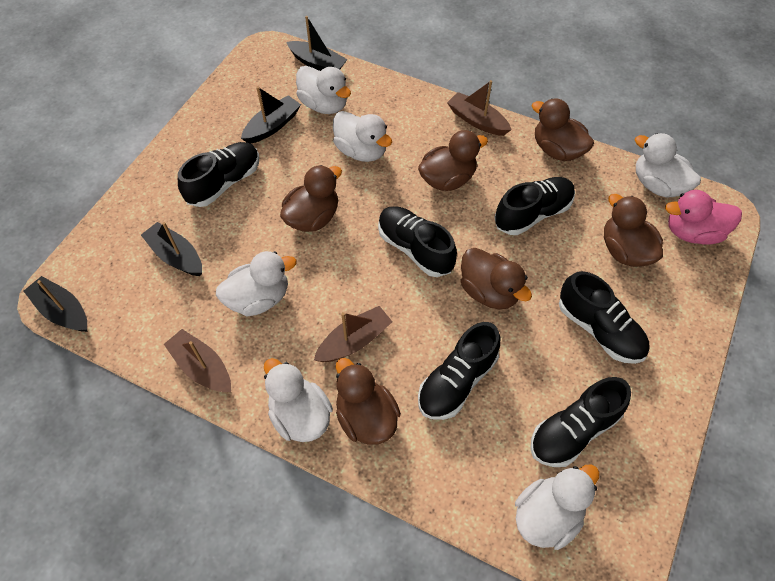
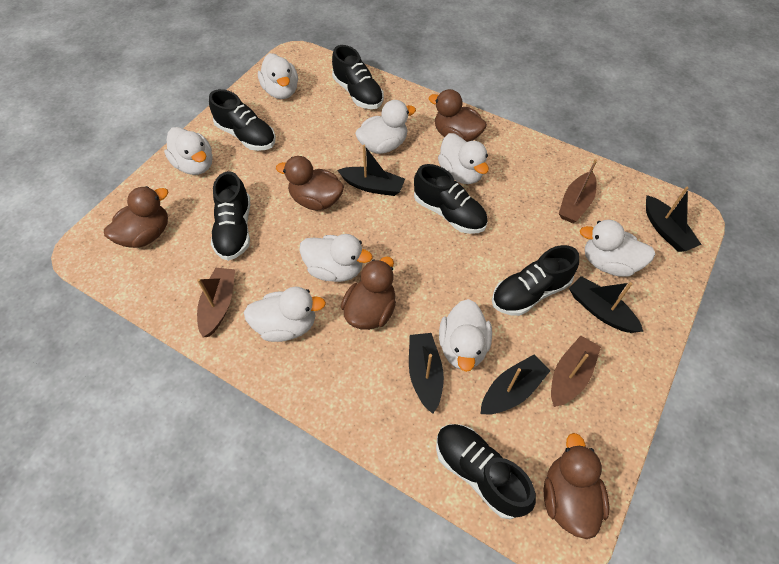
black boat: 4 -> 5
brown duck: 6 -> 5
pink duck: 1 -> 0
white duck: 6 -> 8

